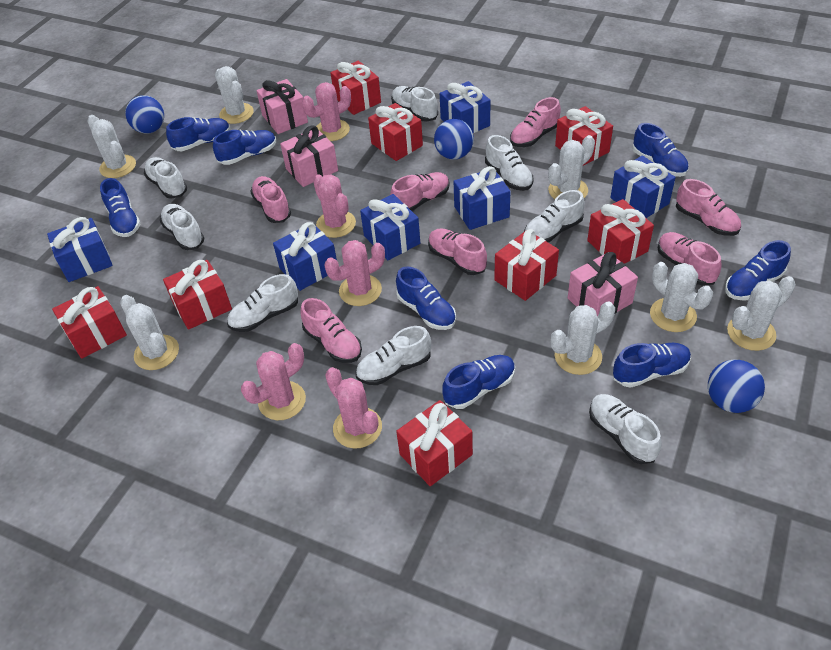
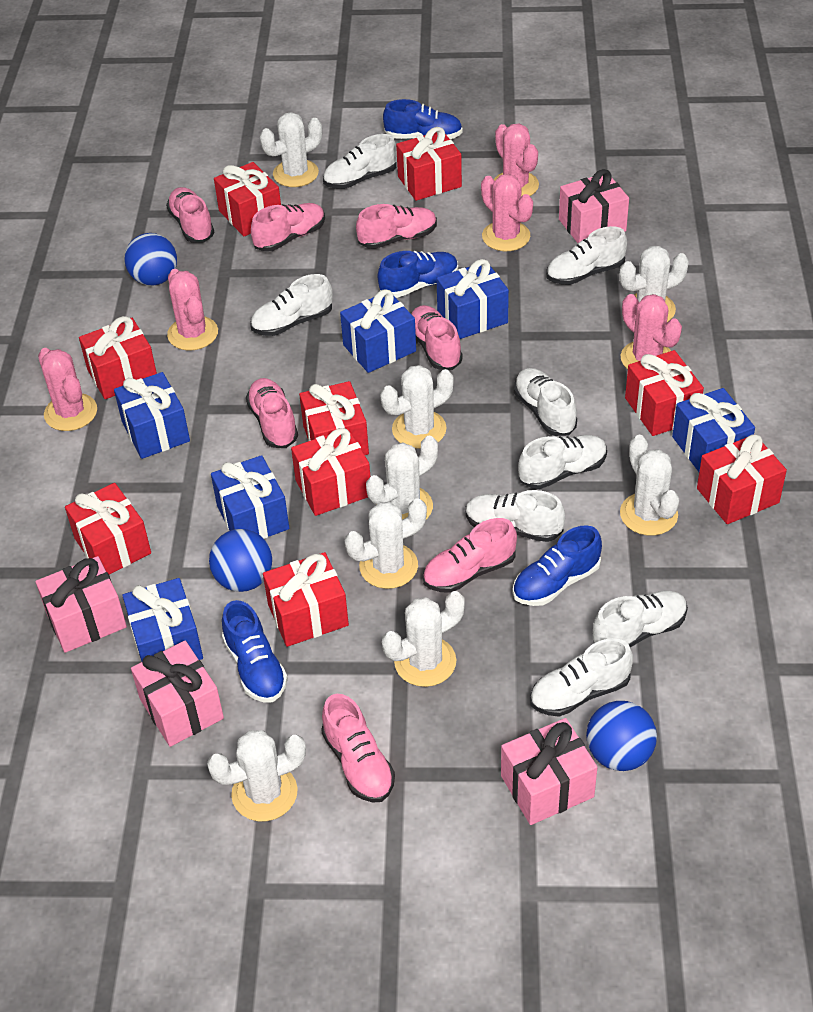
blue shoe: 8 -> 4
pink gift: 3 -> 4
red gift: 8 -> 9
white cactus: 7 -> 8

